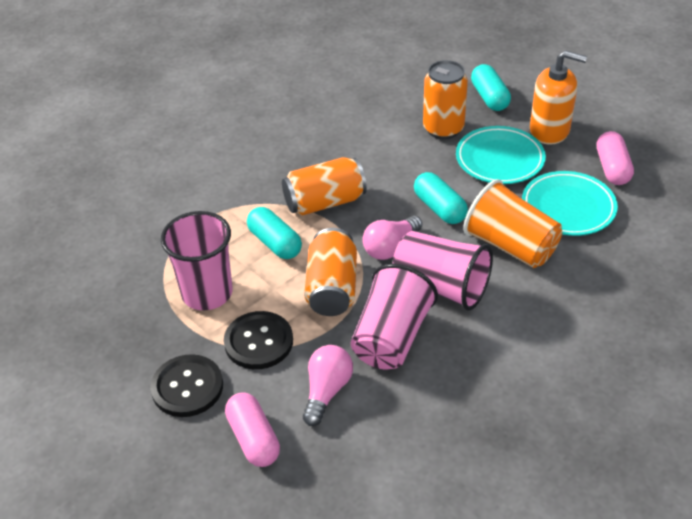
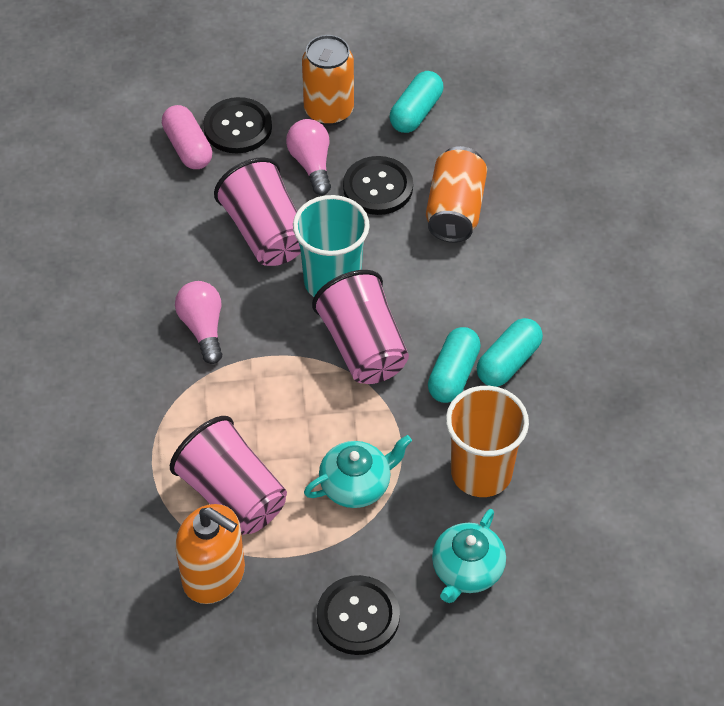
black button: 2 -> 3
orange can: 3 -> 2
pink capsule: 2 -> 1
turquoise cup: 0 -> 1
turquoise plate: 2 -> 0
turquoise teapot: 0 -> 2

